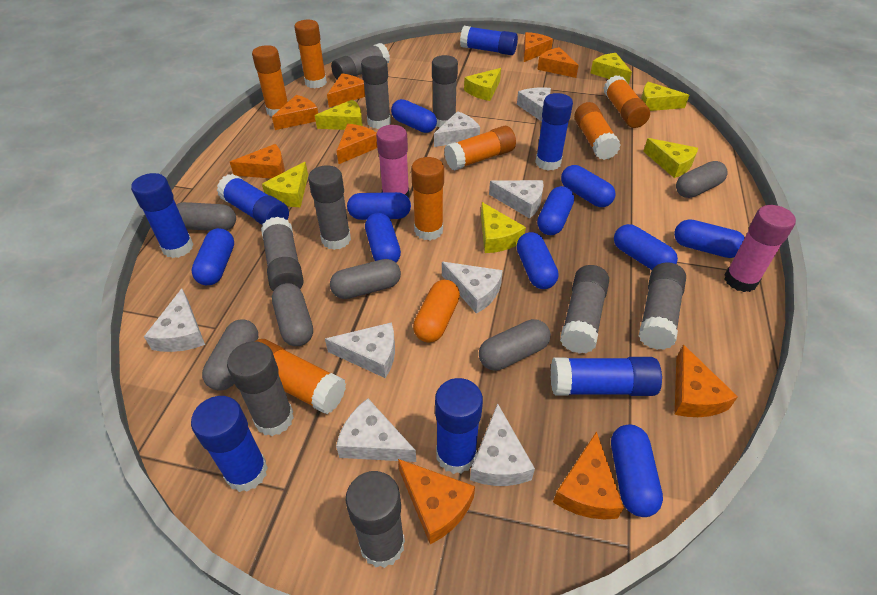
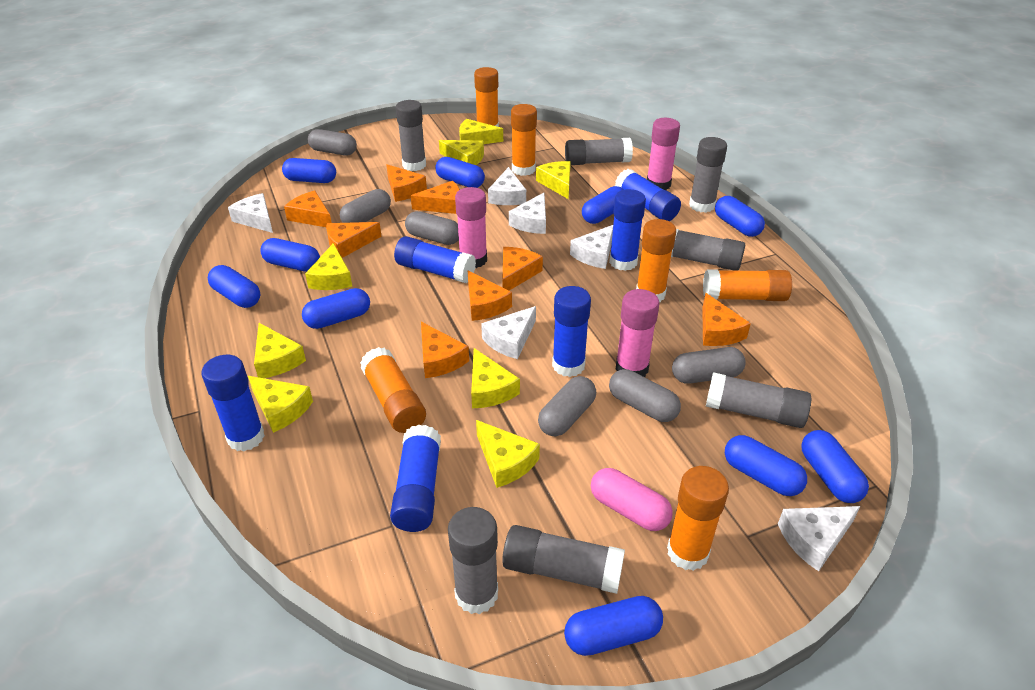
blue glue stick: 7 -> 6
grey glue stick: 9 -> 7
orange capsule: 1 -> 0
orange cheese: 9 -> 8
orange glue stick: 7 -> 6
pink capsule: 0 -> 1
pink glue stick: 2 -> 3
white cheese: 8 -> 6
yellow cheese: 7 -> 8

